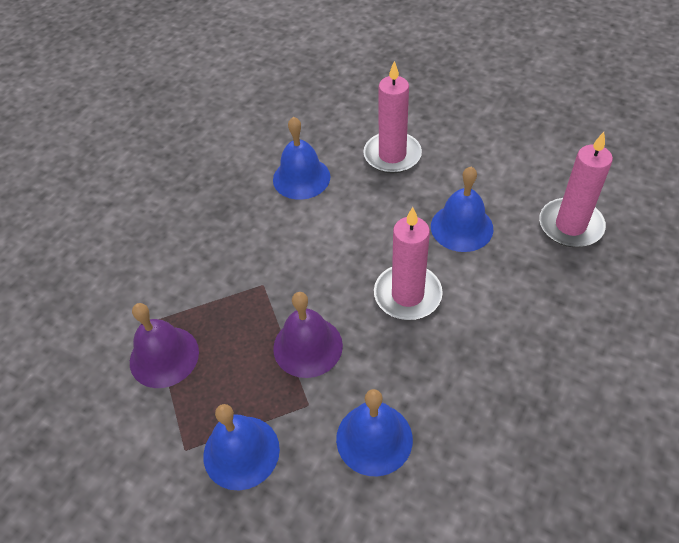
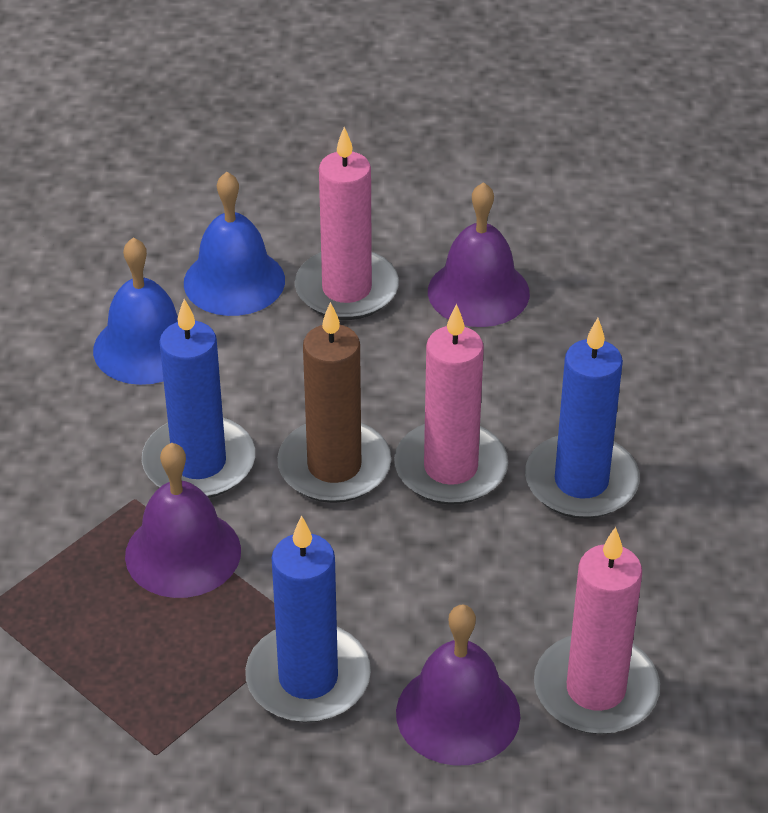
blue bell: 4 -> 2
blue candle: 0 -> 3
brown candle: 0 -> 1
purple bell: 2 -> 3

